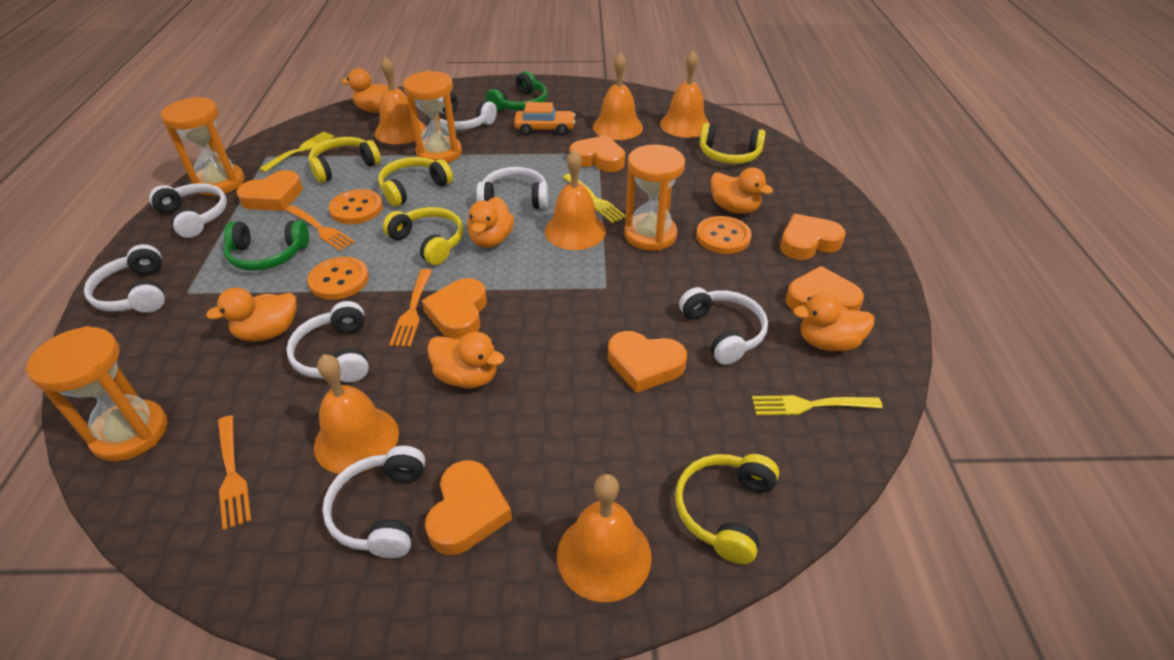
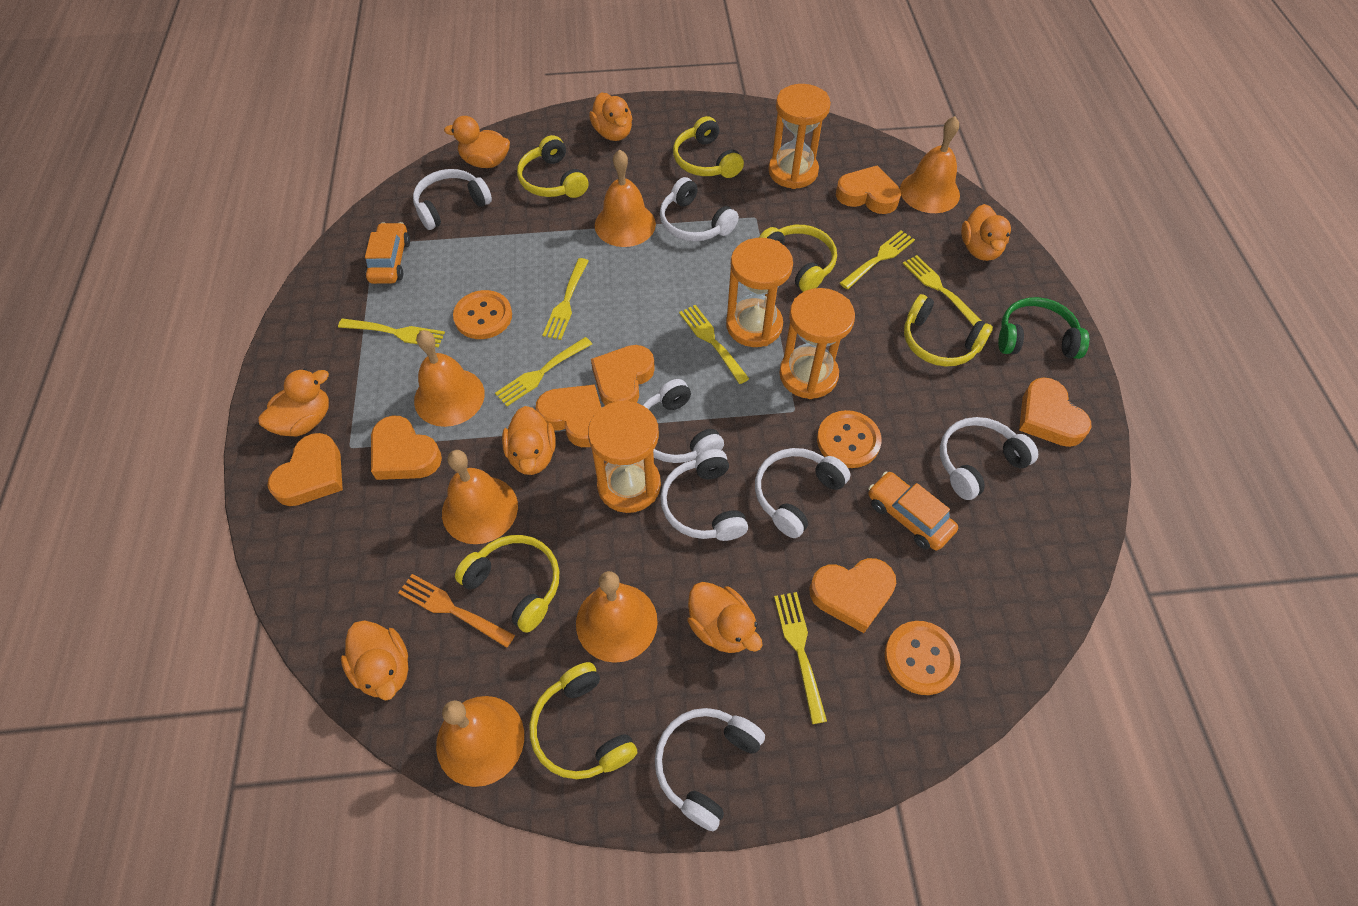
green headphones: 2 -> 1
orange car: 1 -> 2
orange duck: 6 -> 7
orange fork: 3 -> 1
yellow fork: 3 -> 7
yellow headphones: 5 -> 6

